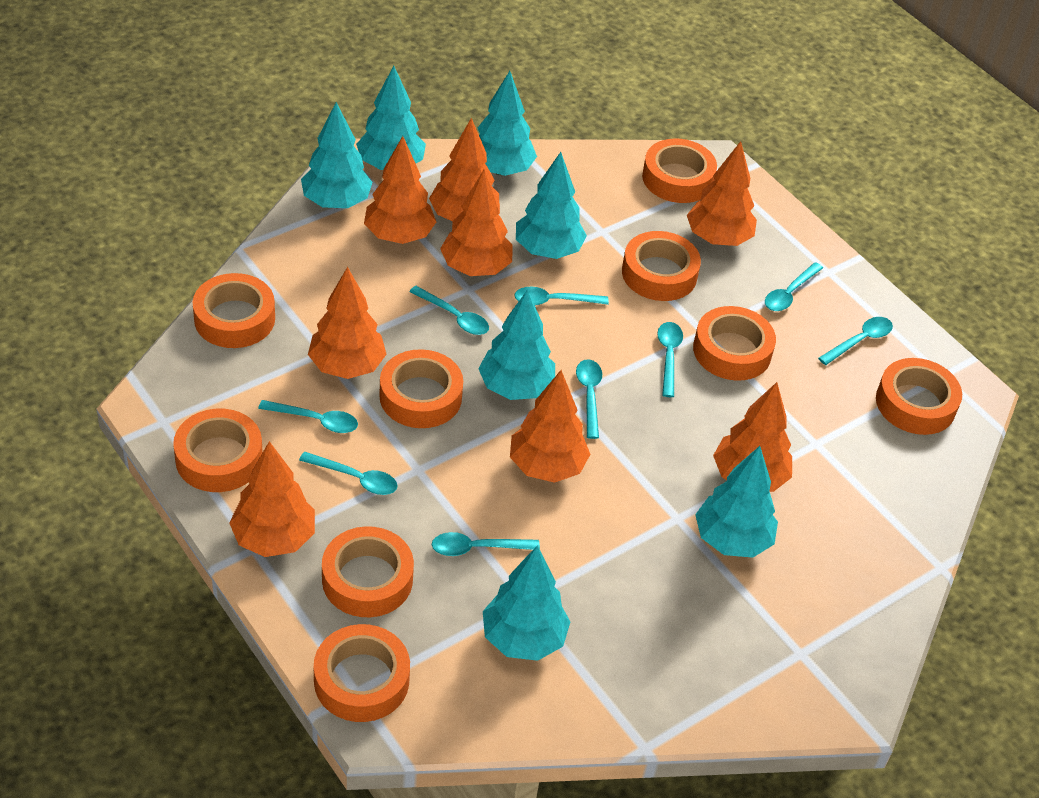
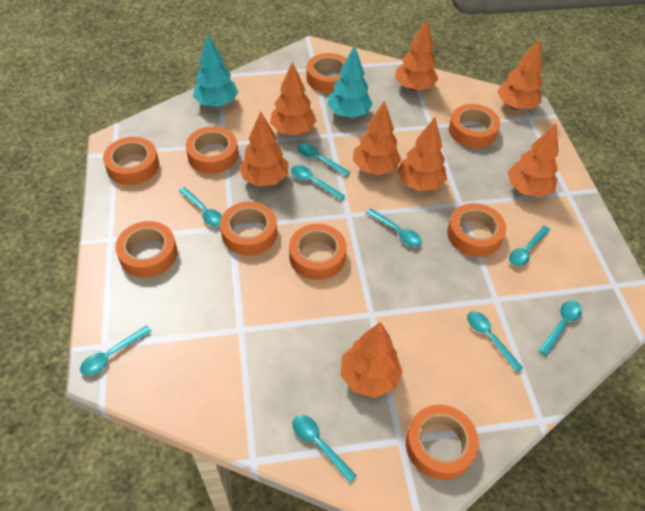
turquoise tree: 7 -> 2

